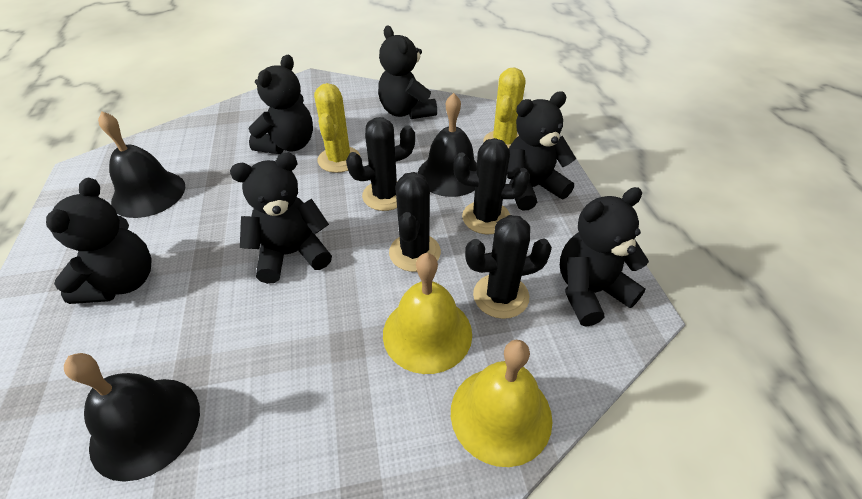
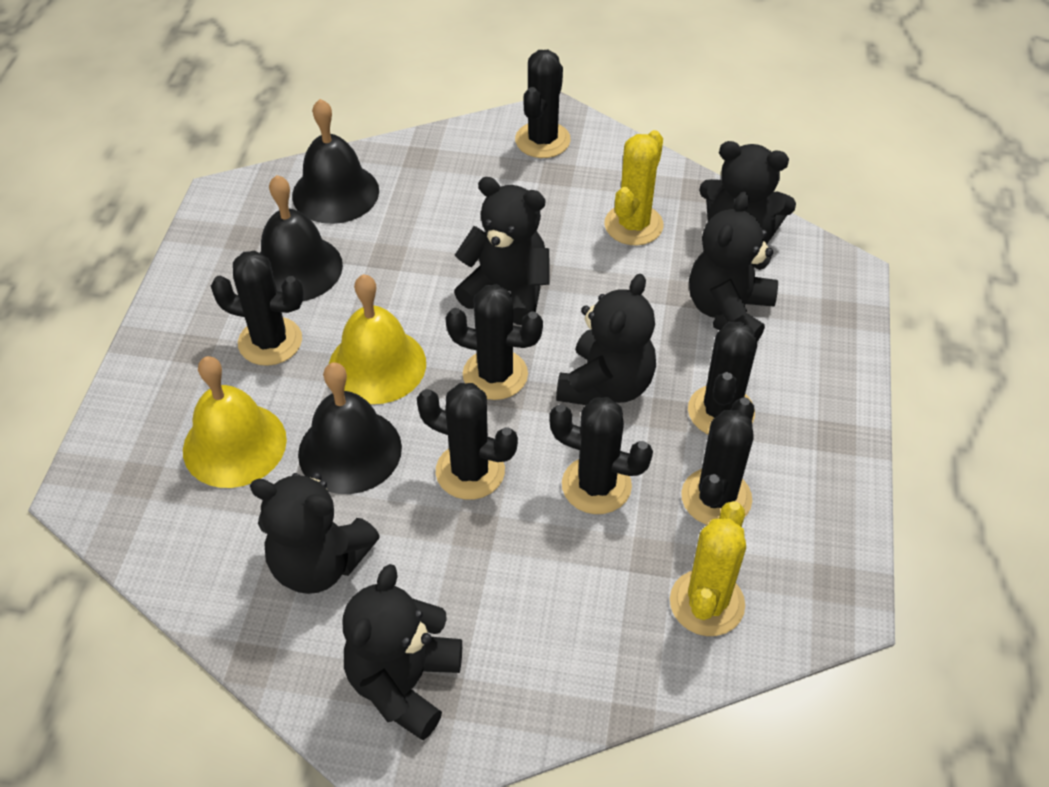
black cactus: 4 -> 7

